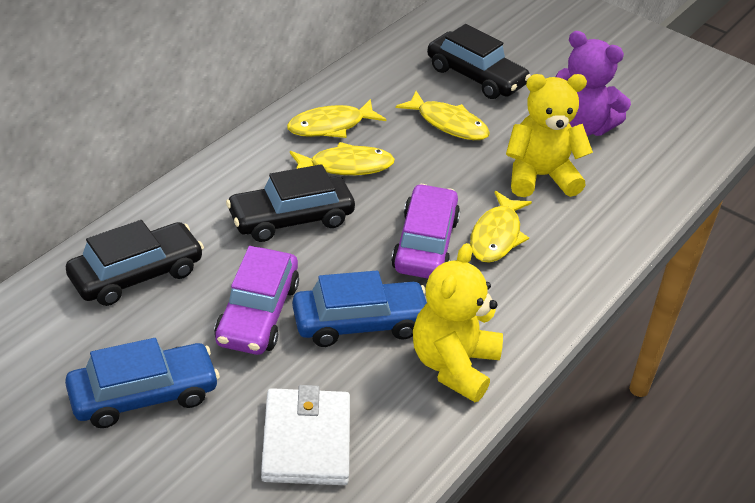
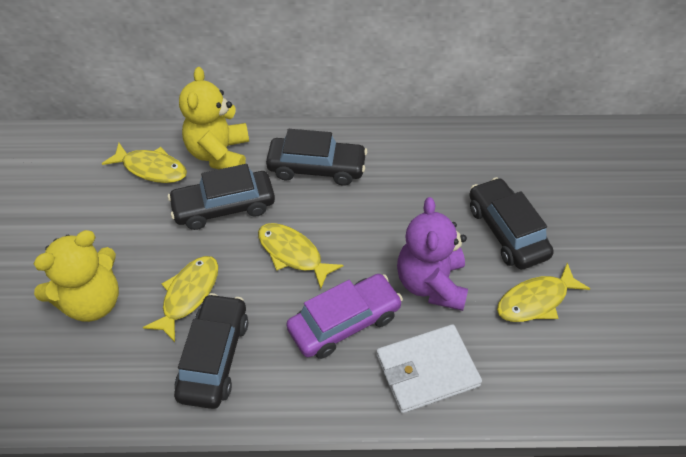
black car: 3 -> 4
blue car: 2 -> 0
purple car: 2 -> 1

